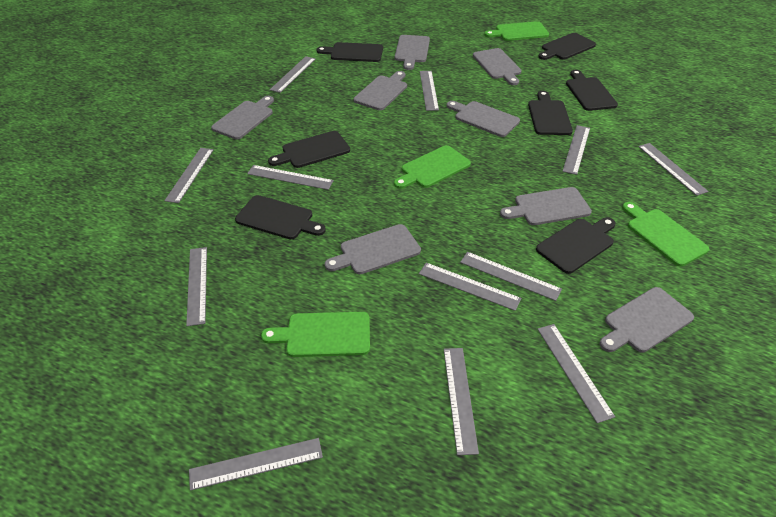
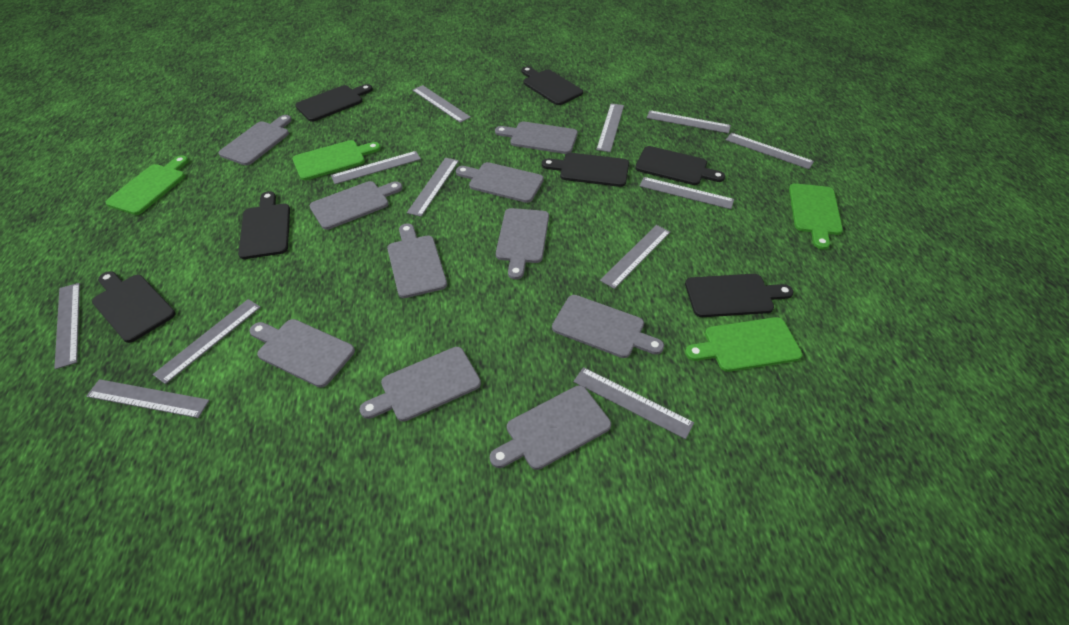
grey cutting board: 8 -> 10

